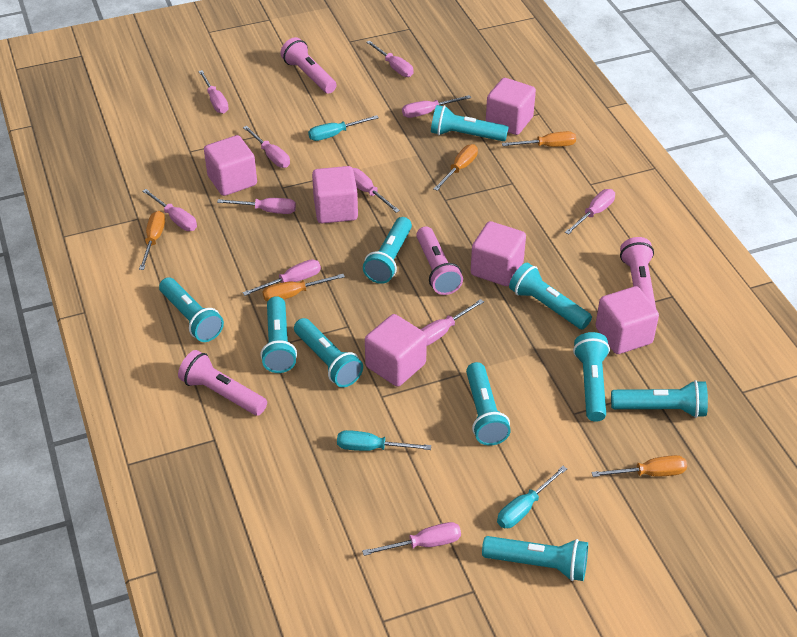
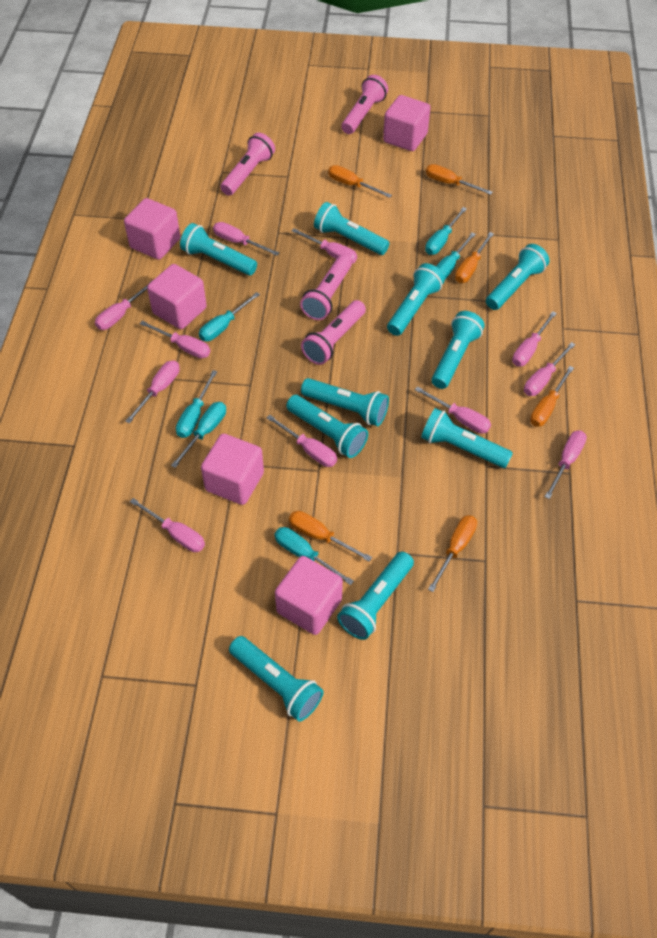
orange screwdriver: 5 -> 6
pink cube: 6 -> 5
turquoise screwdriver: 3 -> 6

